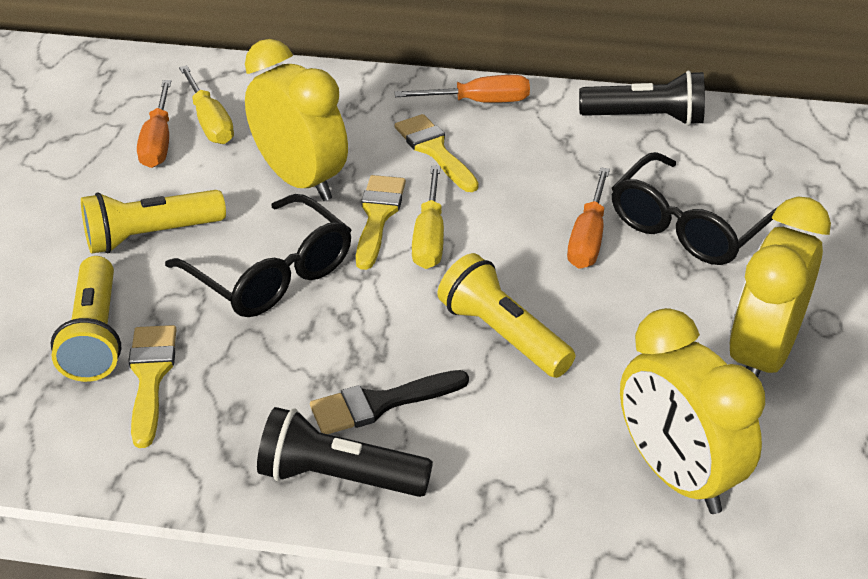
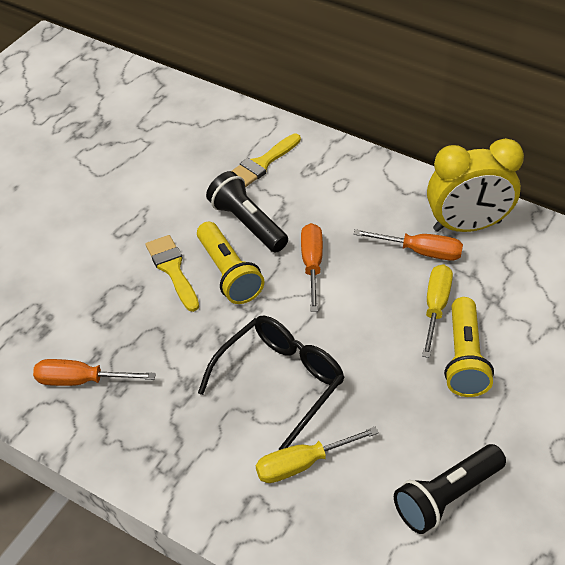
black brush: 1 -> 0
black glasses: 2 -> 1
yellow brush: 3 -> 2
yellow clock: 3 -> 1
yellow flashlight: 3 -> 2

